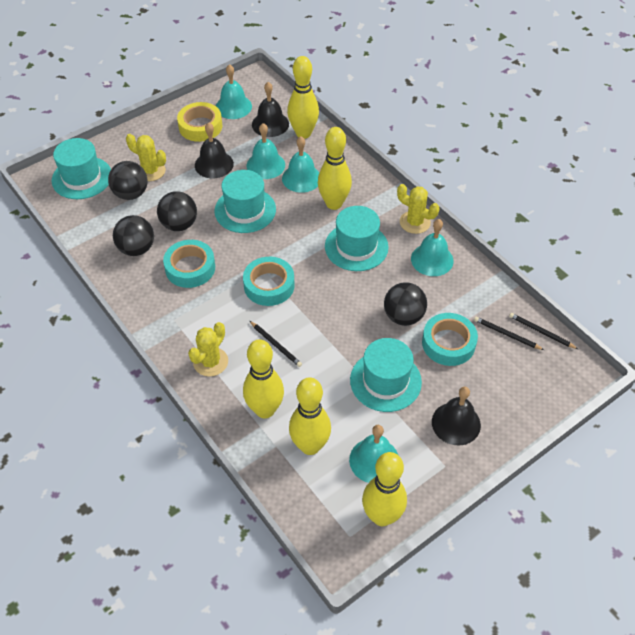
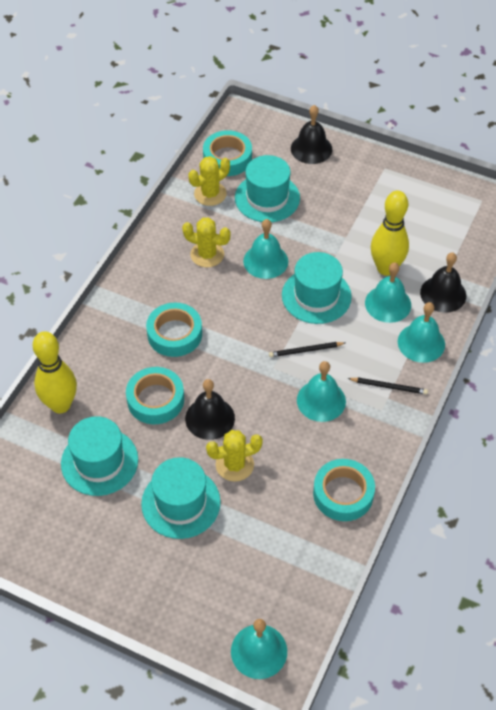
black ball: 4 -> 0
black pencil: 3 -> 2
turquoise tape: 3 -> 4
yellow bowling pin: 5 -> 2
yellow tape: 1 -> 0

